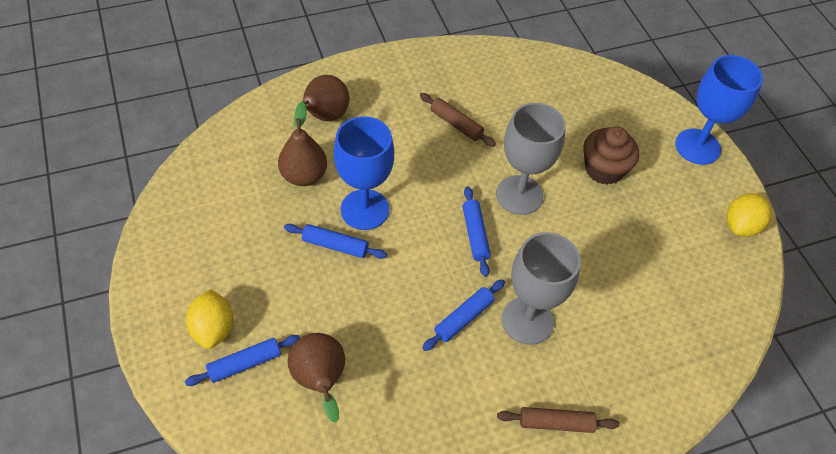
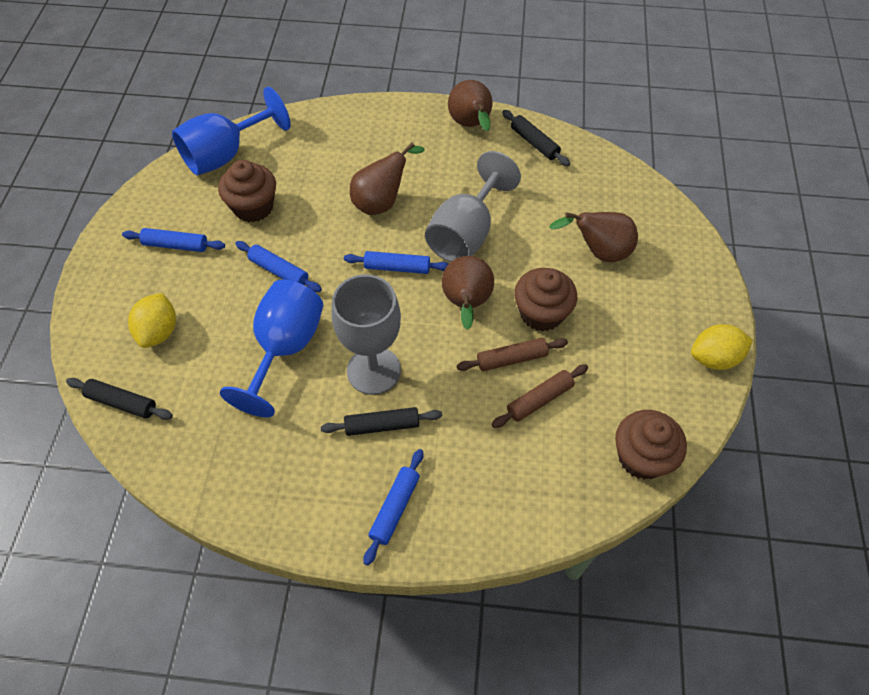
black rolling pin: 0 -> 3
brown cupcake: 1 -> 3
brown pear: 3 -> 4

